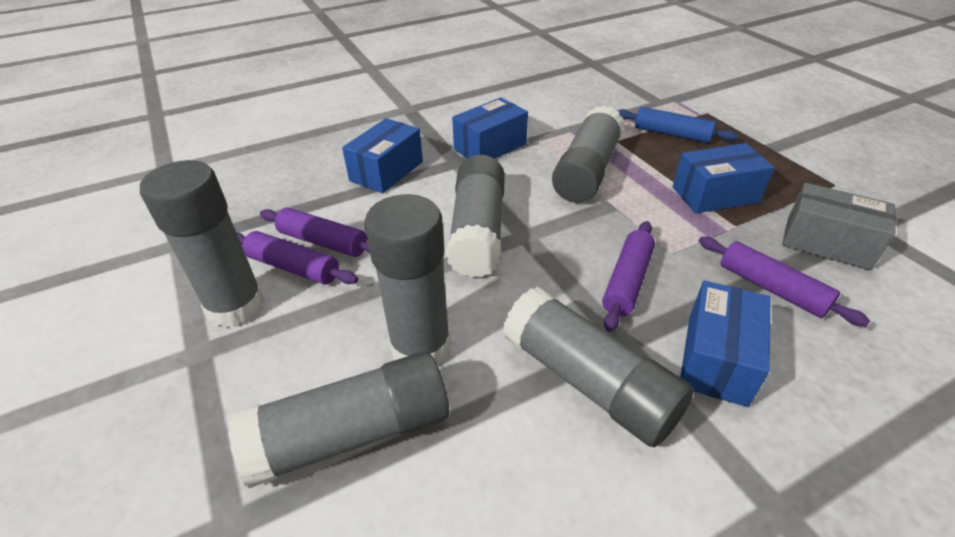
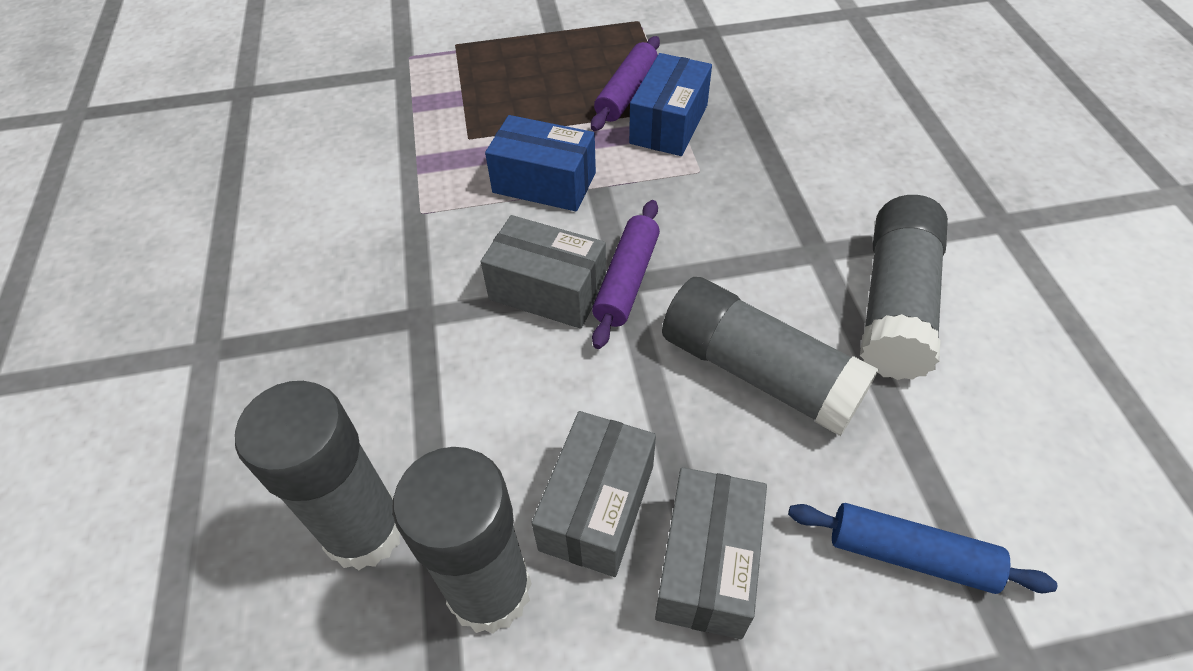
blue box: 4 -> 2
grey box: 1 -> 3
grey glue stick: 6 -> 4
purple rolling pin: 4 -> 2

